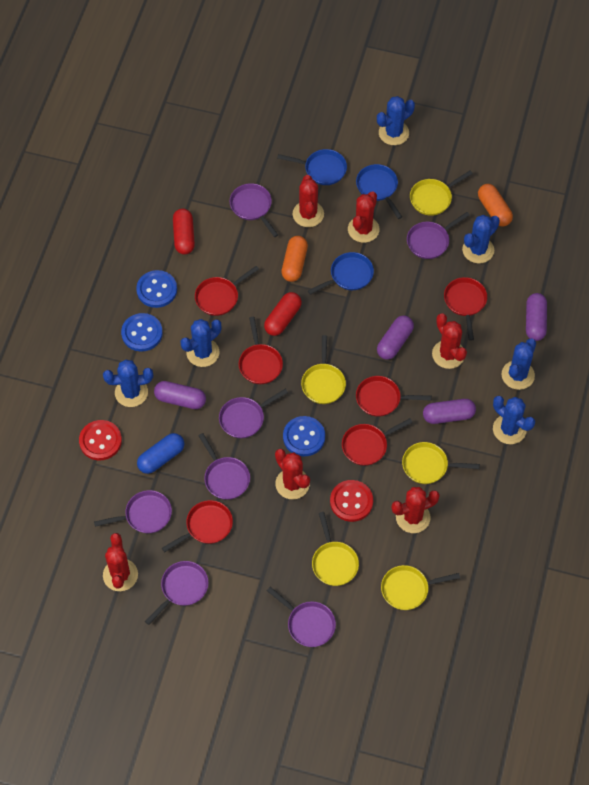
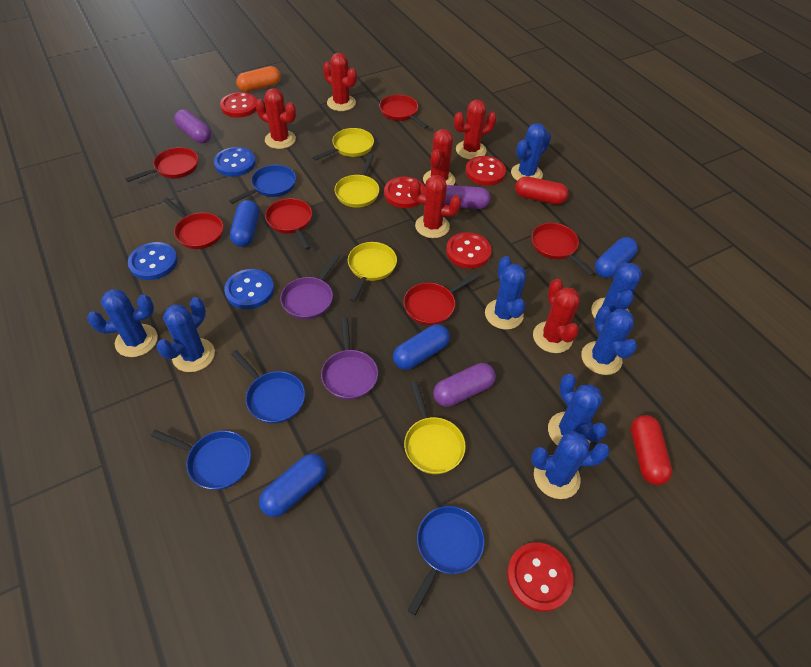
blue cactus: 6 -> 8
blue capsule: 1 -> 4
blue pan: 3 -> 4
orange capsule: 2 -> 1
purple capsule: 4 -> 3
purple pan: 7 -> 2
red button: 2 -> 5
yellow pan: 5 -> 4

